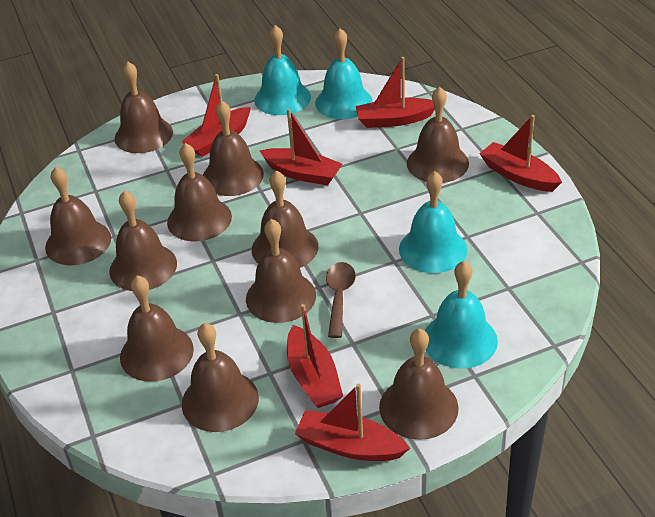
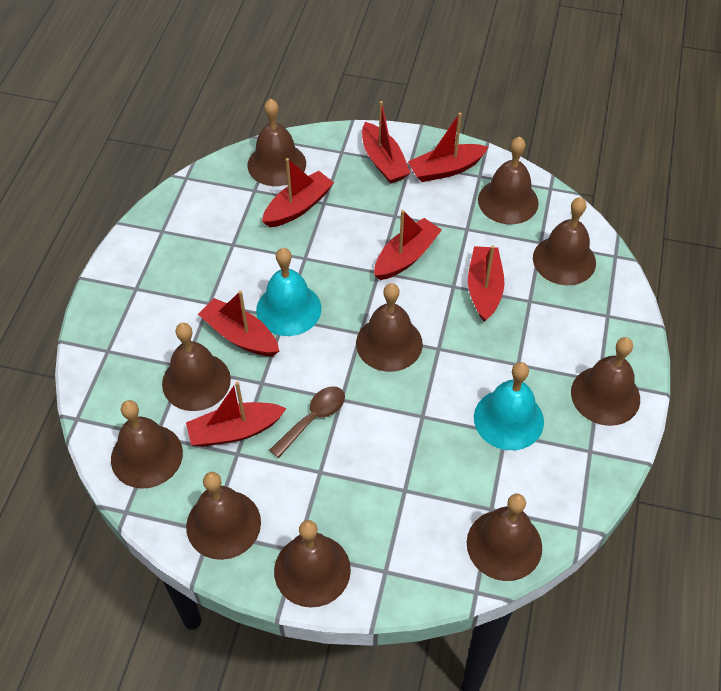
brown bell: 11 -> 10
red boat: 6 -> 7
turquoise bell: 4 -> 2

